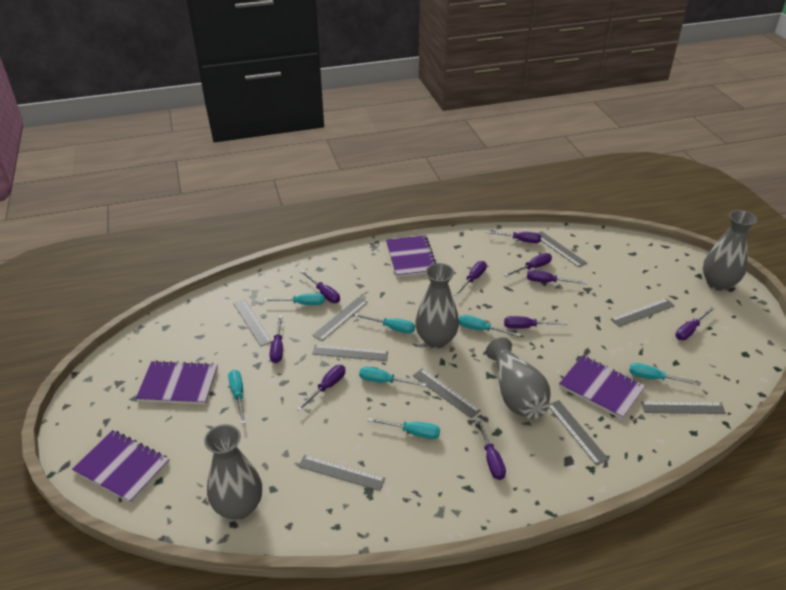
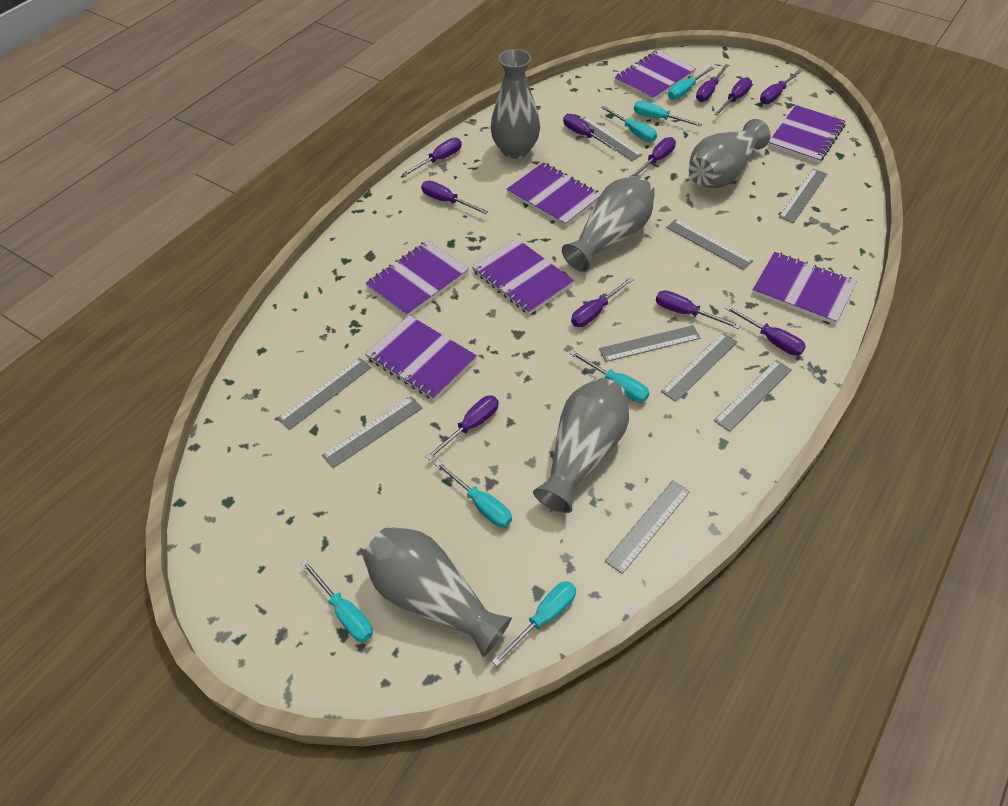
grey vase: 4 -> 5
purple notebook: 4 -> 7
purple screwdriver: 10 -> 11

